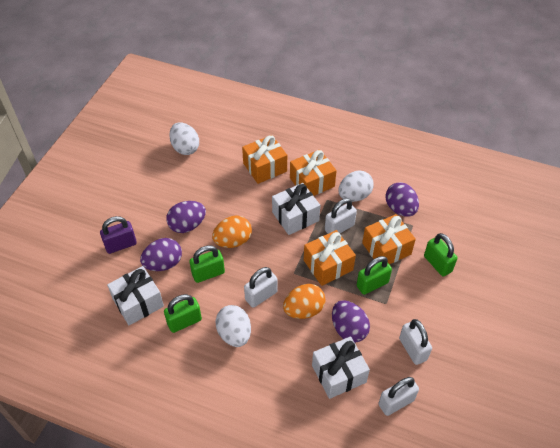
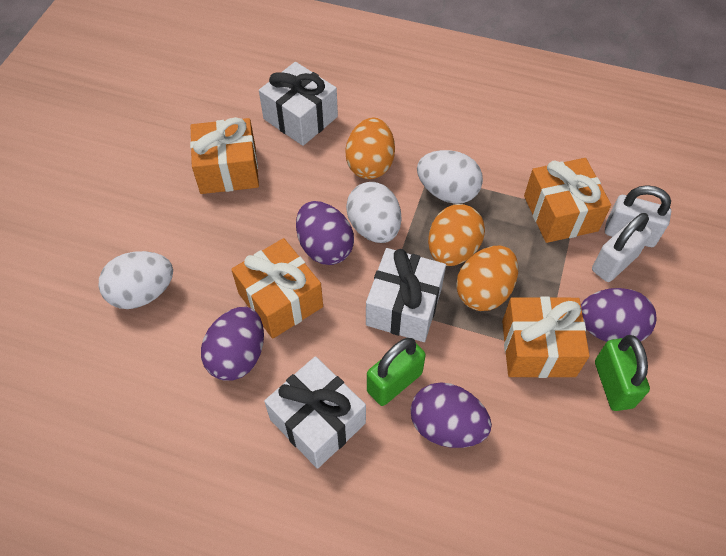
green padlock: 4 -> 2
orange egg: 2 -> 3
purple padlock: 1 -> 0
white padlock: 4 -> 2

